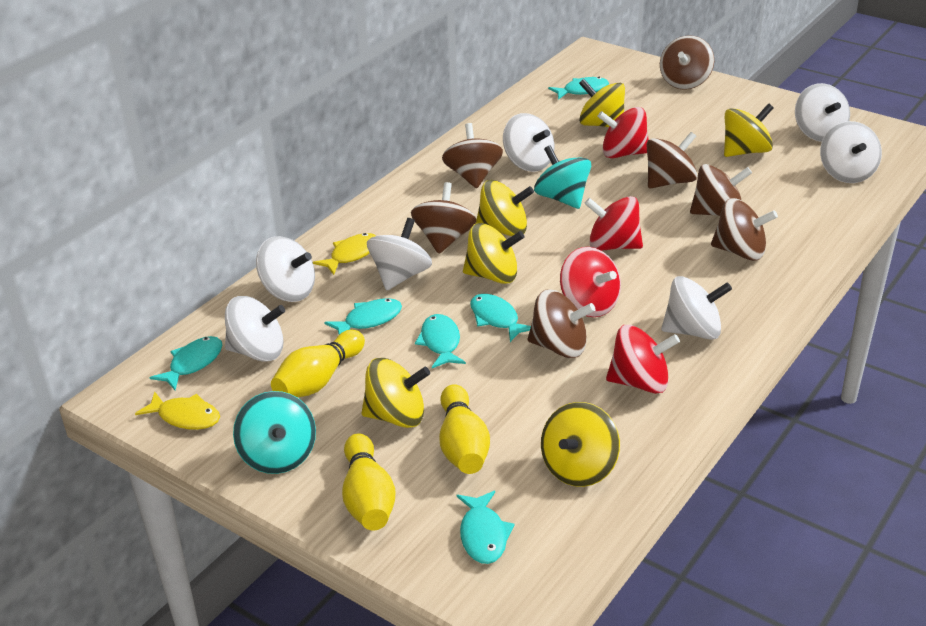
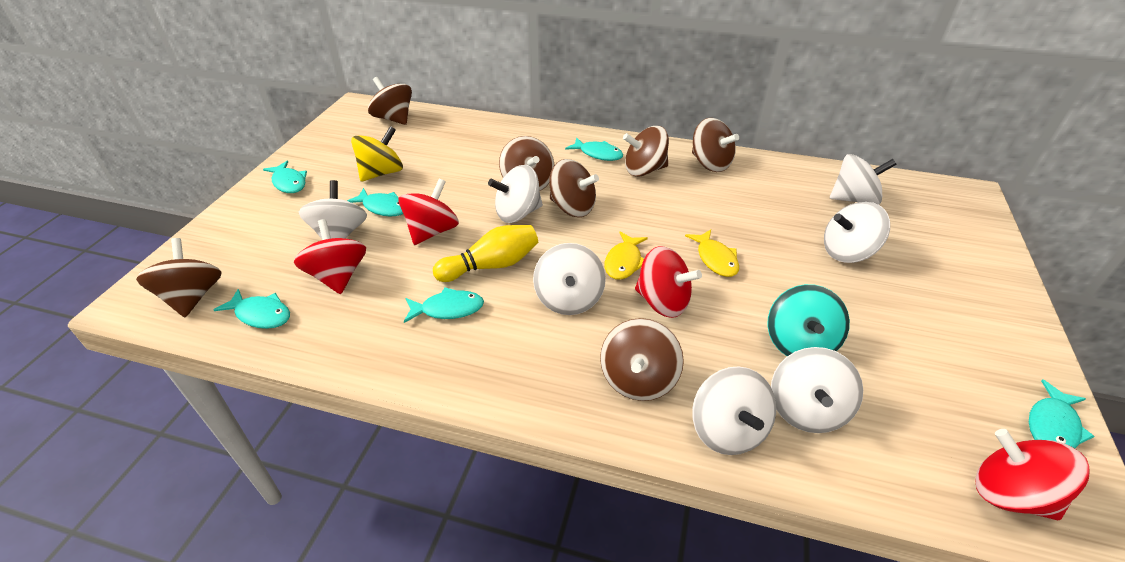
turquoise spinning top: 2 -> 1
yellow bowling pin: 3 -> 1
yellow spinning top: 6 -> 1

